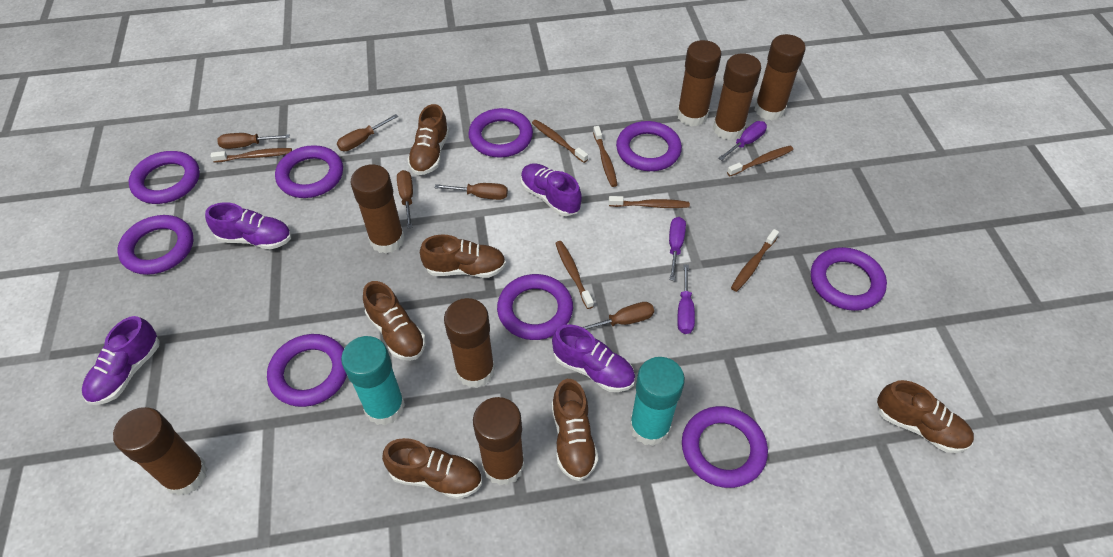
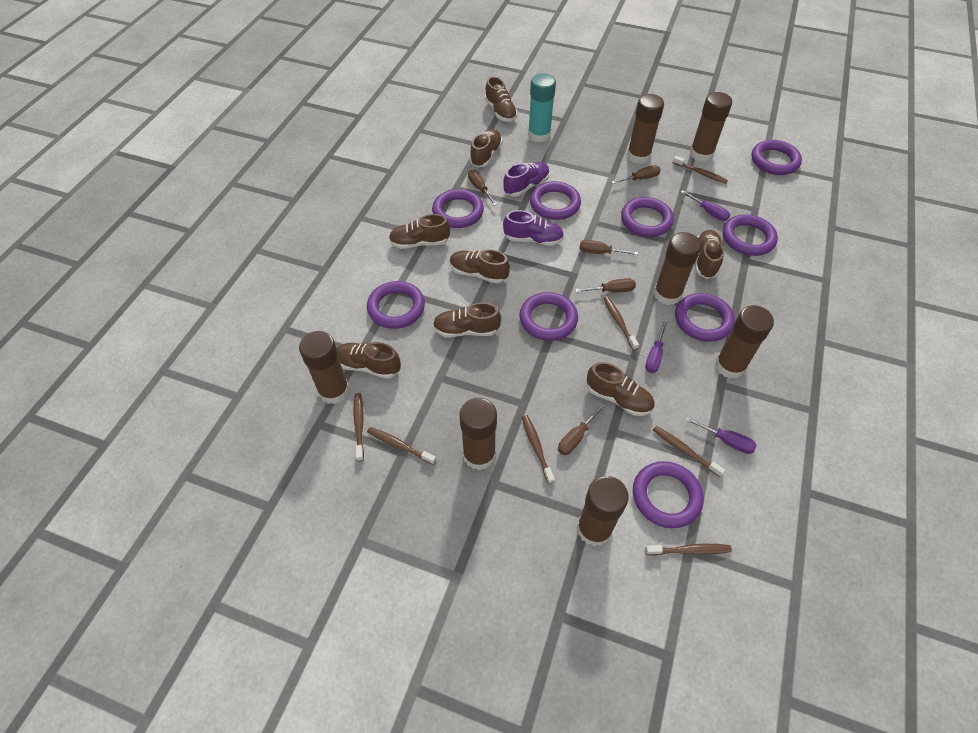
brown shoe: 6 -> 8
purple shoe: 4 -> 2
turquoise glue stick: 2 -> 1

